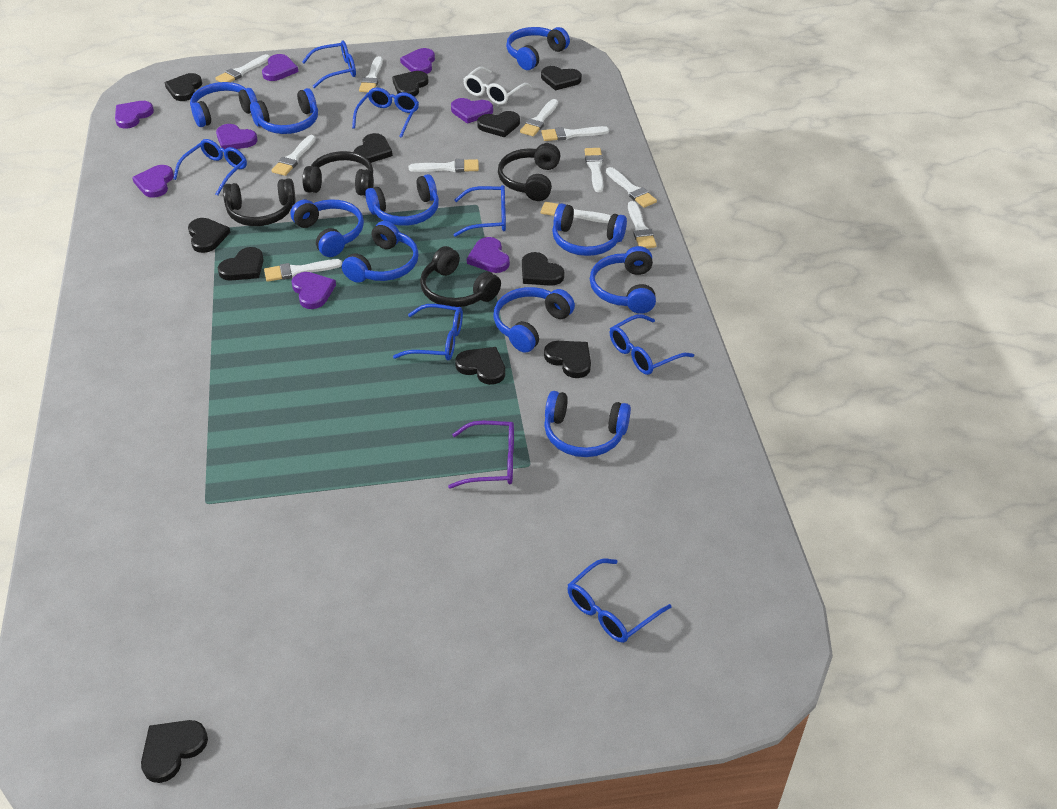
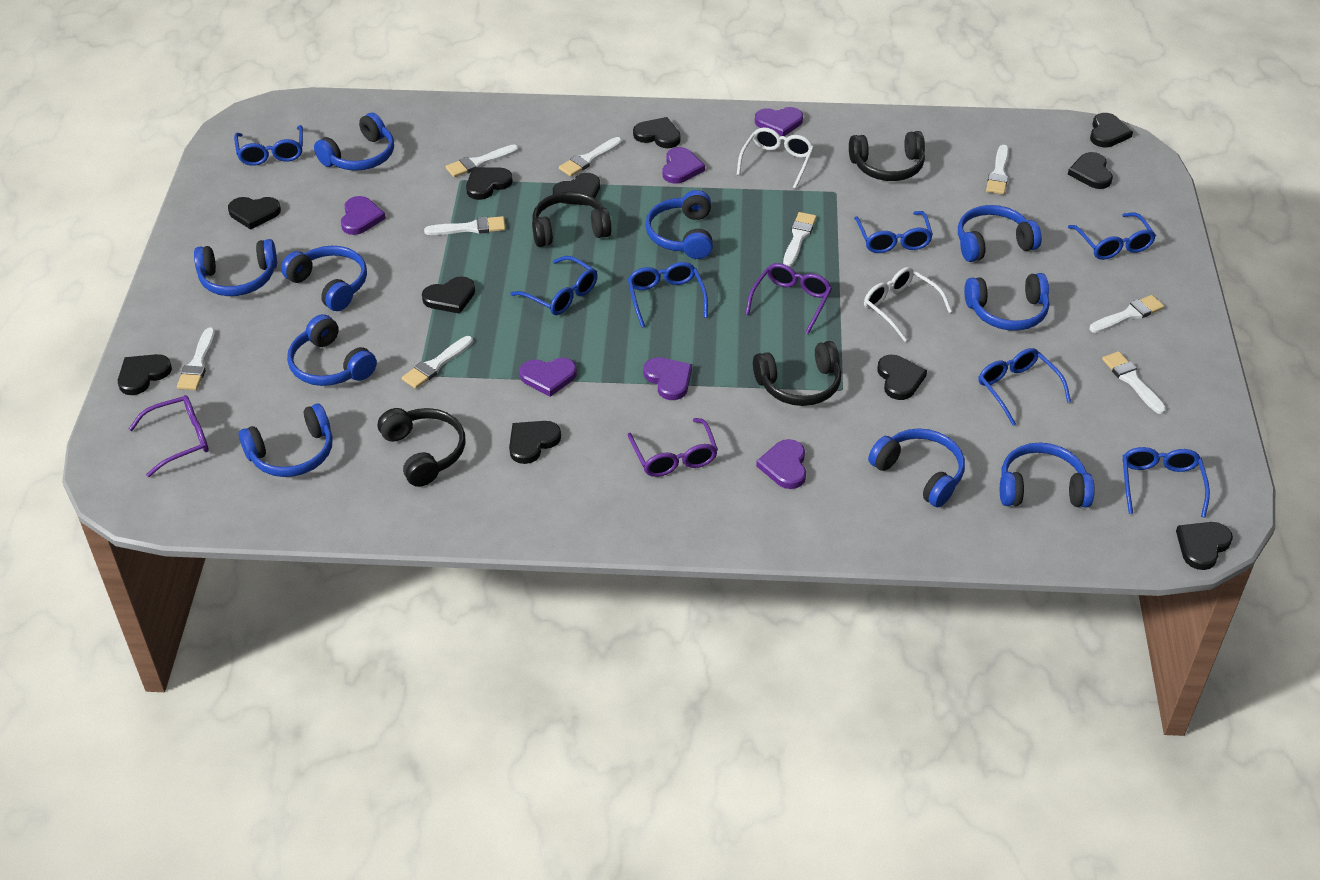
purple glasses: 1 -> 3
purple heart: 8 -> 6
white brush: 11 -> 9
white glasses: 1 -> 2

